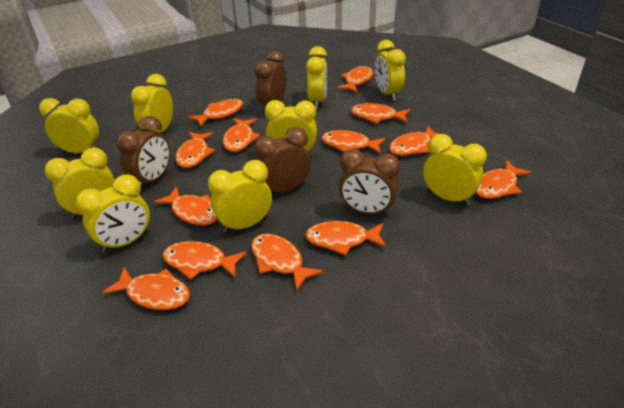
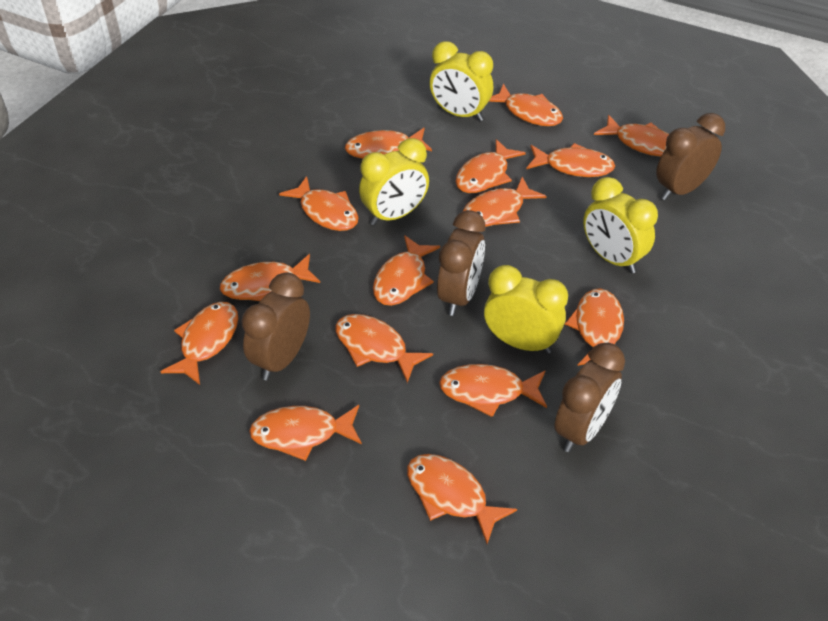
orange fish: 13 -> 15
yellow clock: 9 -> 4

